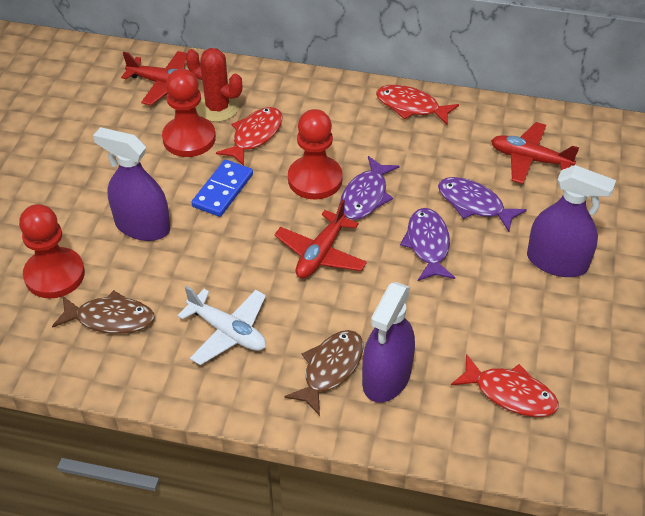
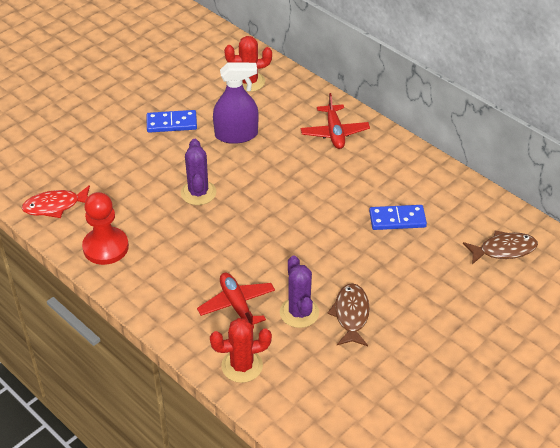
blue domino: 1 -> 2
purple cactus: 0 -> 2
purple fish: 3 -> 0
purple spray bottle: 3 -> 1
red cactus: 1 -> 2
red fish: 3 -> 1
red pawn: 3 -> 1
red plane: 3 -> 2
white plane: 1 -> 0

